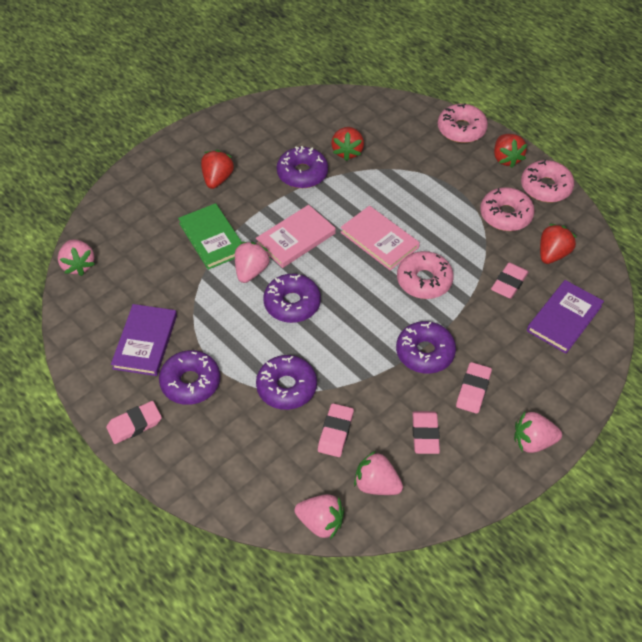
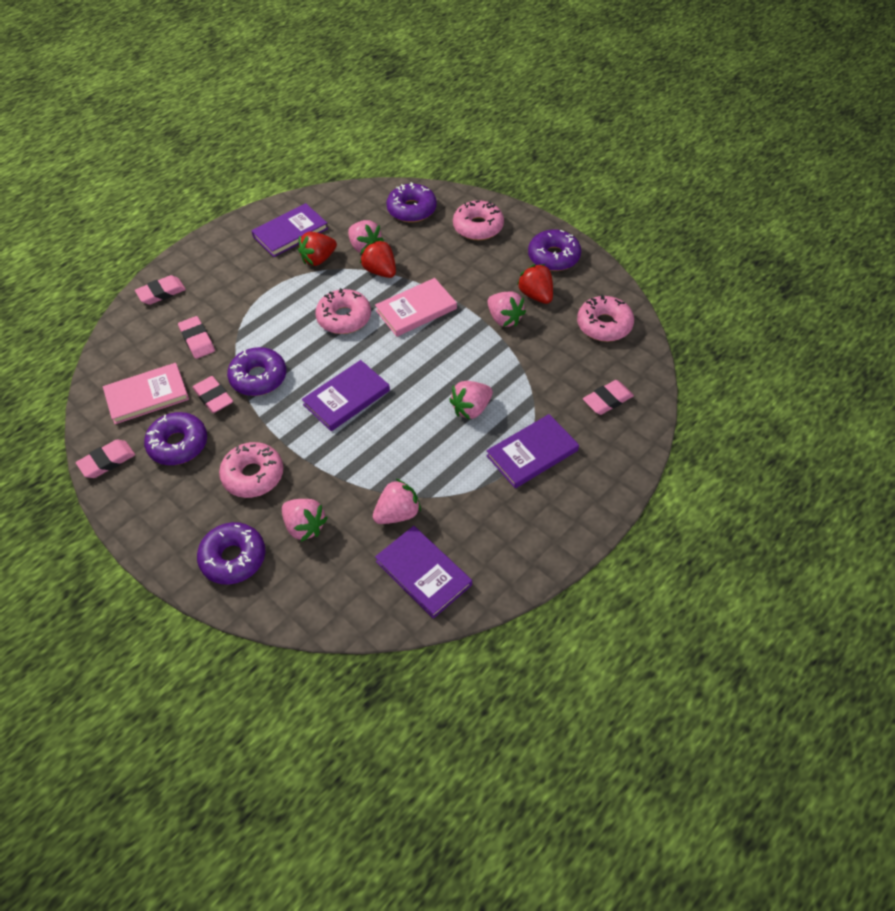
green book: 1 -> 0
purple book: 2 -> 4
red strawberry: 4 -> 3

